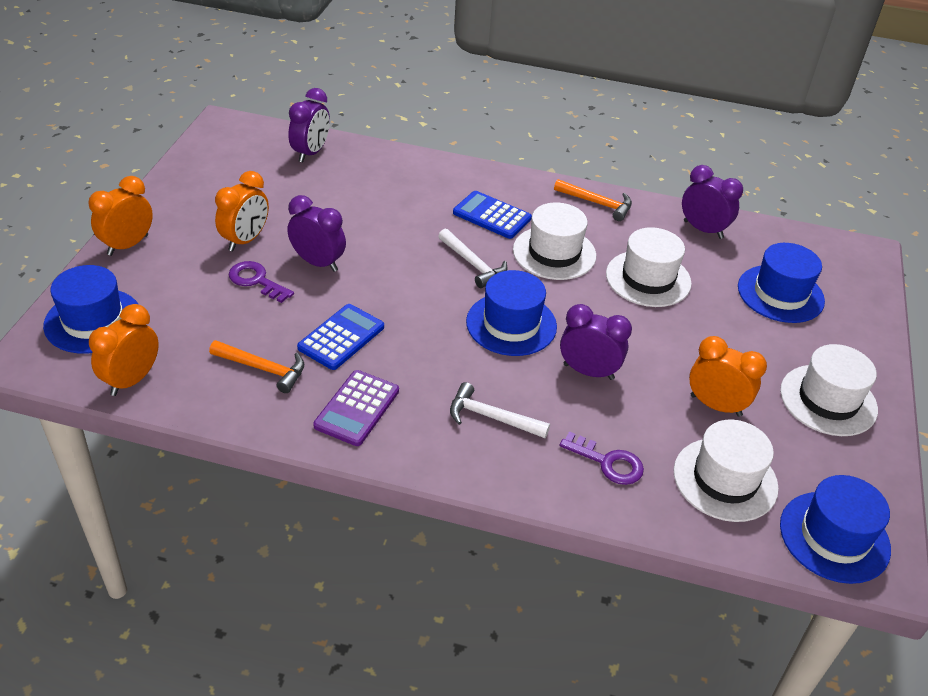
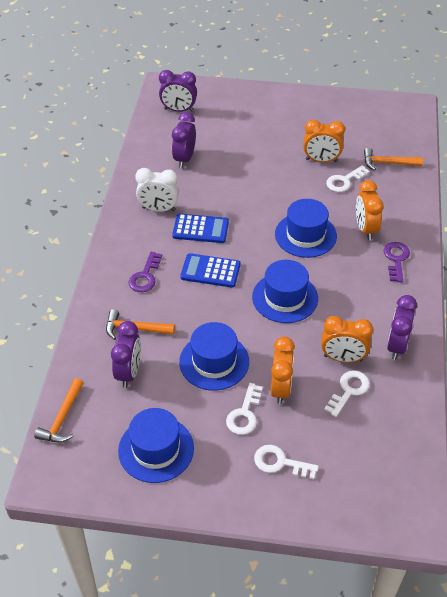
orange hammer: 2 -> 3
purple calculator: 1 -> 0
white clock: 0 -> 1
white hammer: 2 -> 0
white hat: 4 -> 0
white key: 0 -> 4

